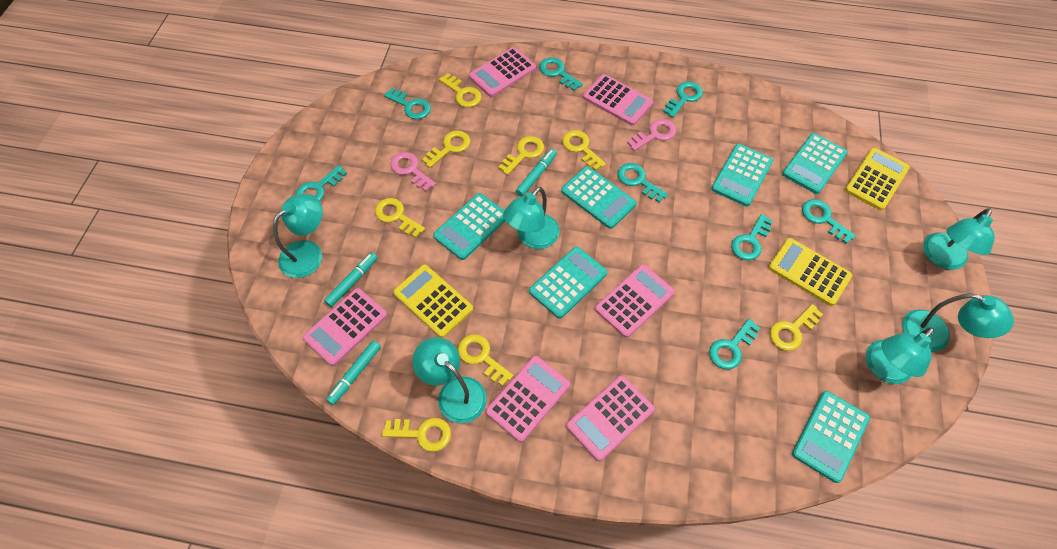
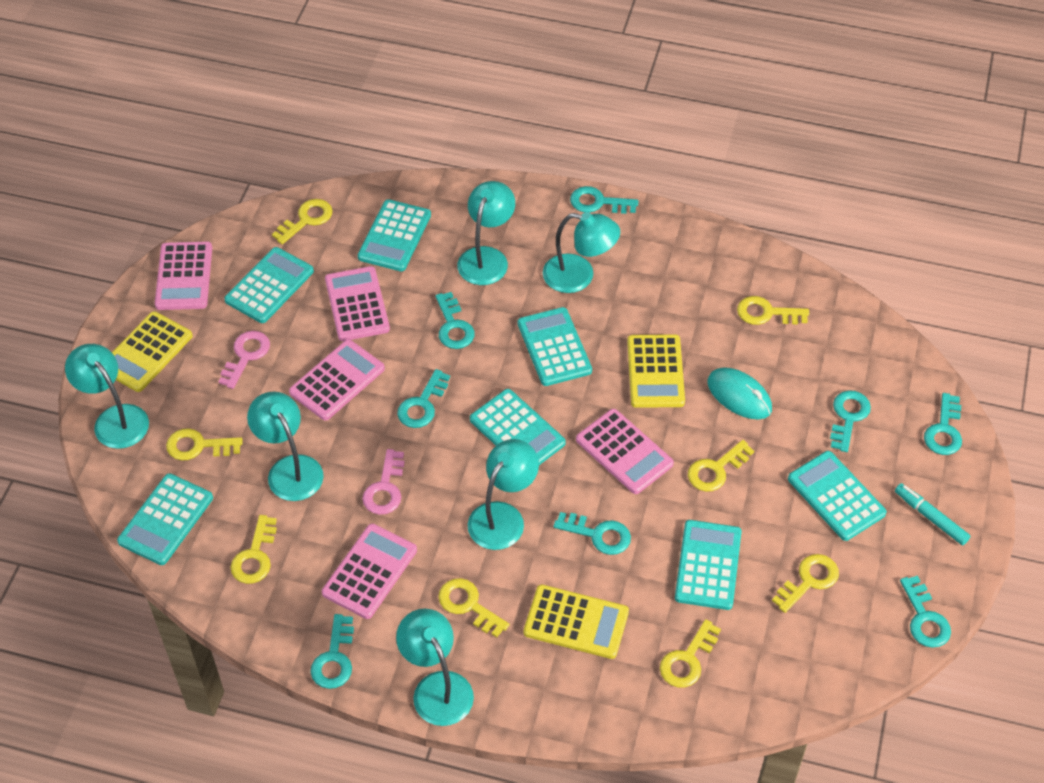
pink calculator: 6 -> 5
turquoise calculator: 6 -> 7
turquoise marker: 3 -> 1
turquoise mouse: 0 -> 1

